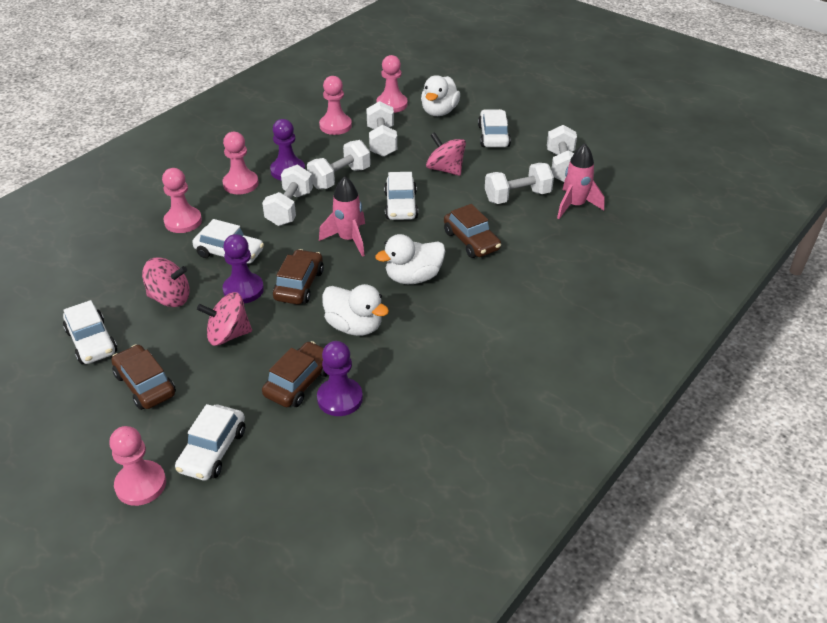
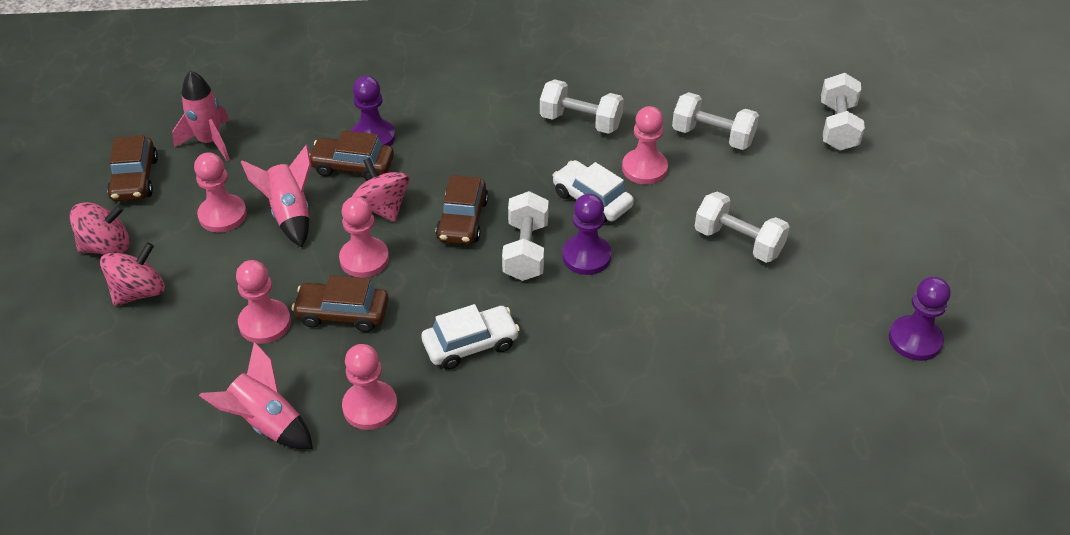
pink rocket: 2 -> 3
white car: 5 -> 2
white duck: 3 -> 0

